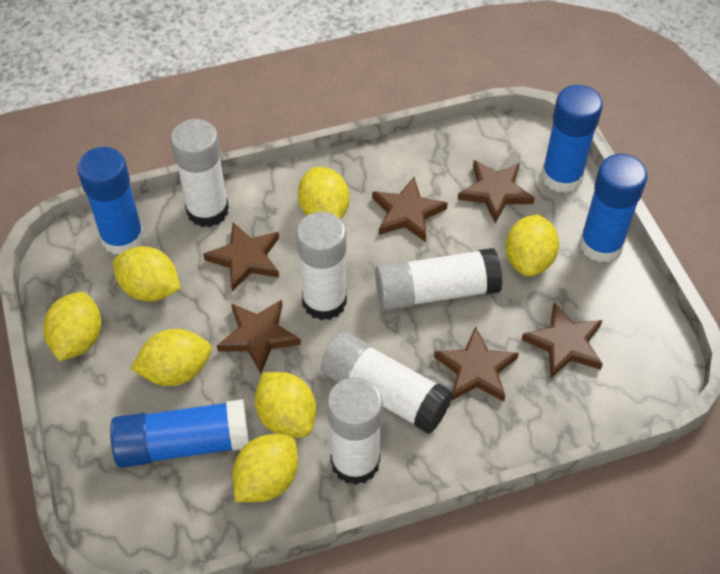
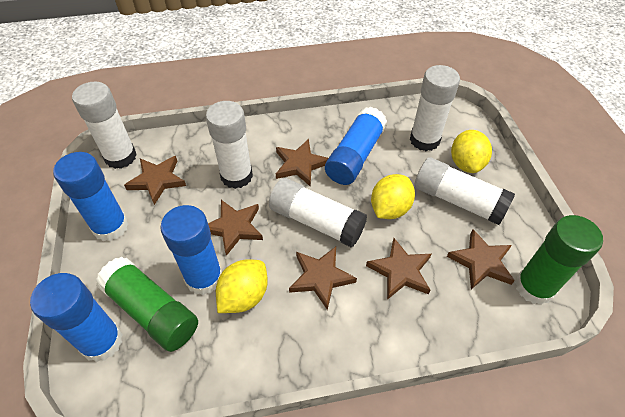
green glue stick: 0 -> 2
yellow lemon: 7 -> 3

